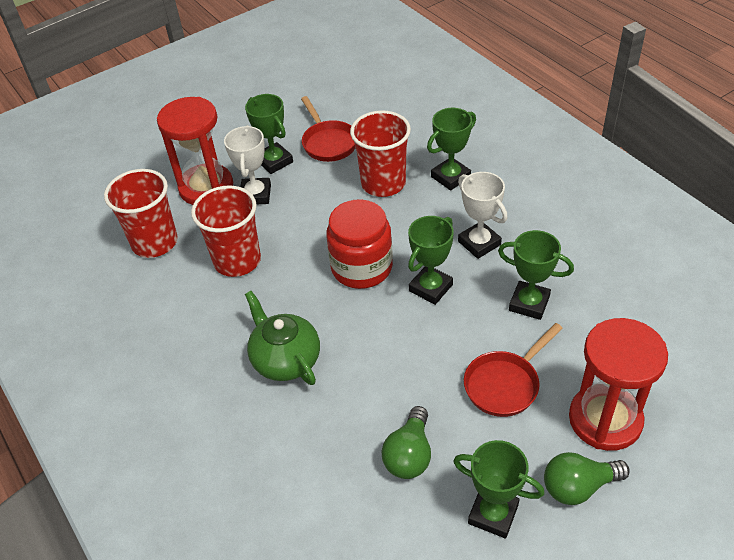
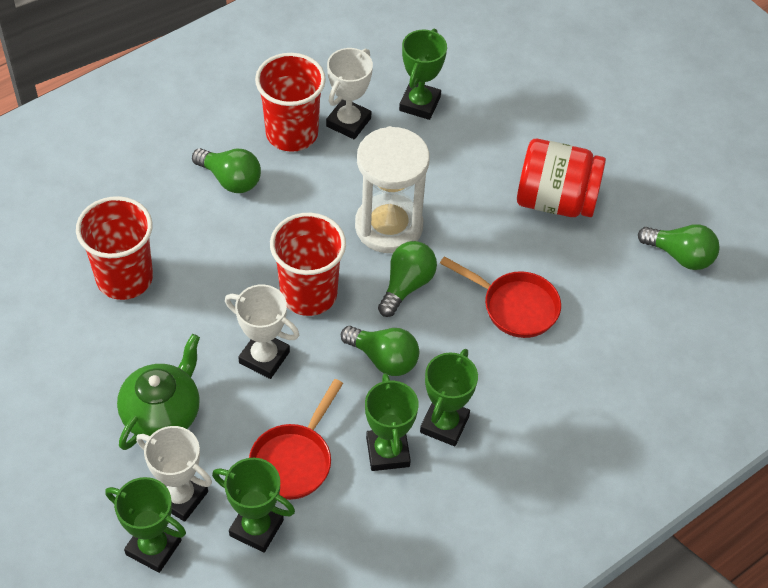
green light bulb: 2 -> 4
red hourglass: 2 -> 0
white hourglass: 0 -> 1
white trophy: 2 -> 3

